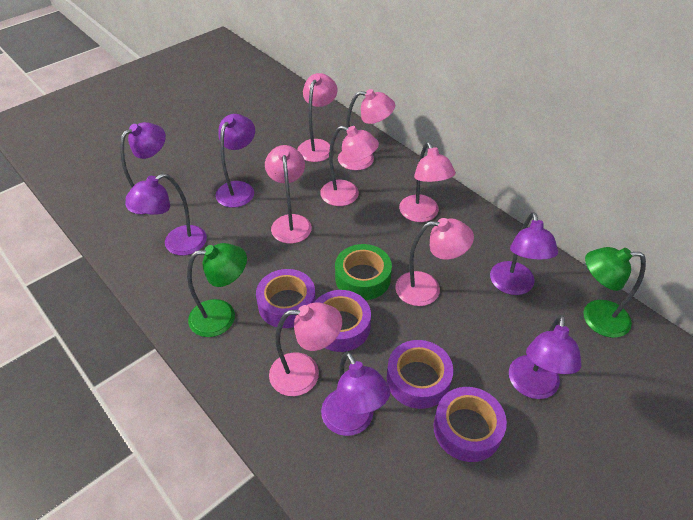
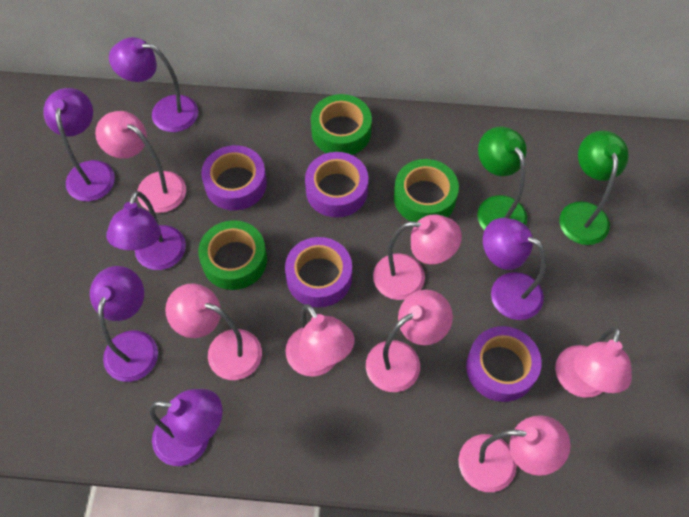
green tape: 1 -> 3

